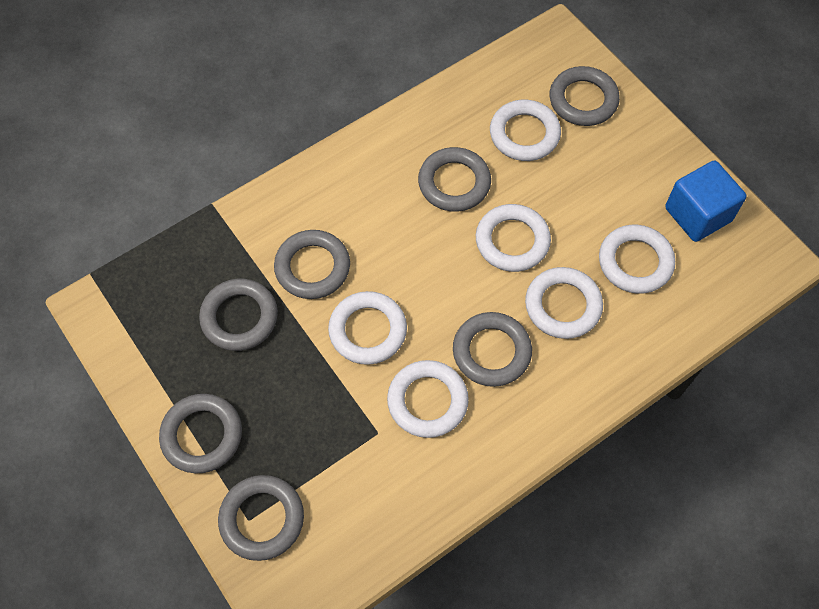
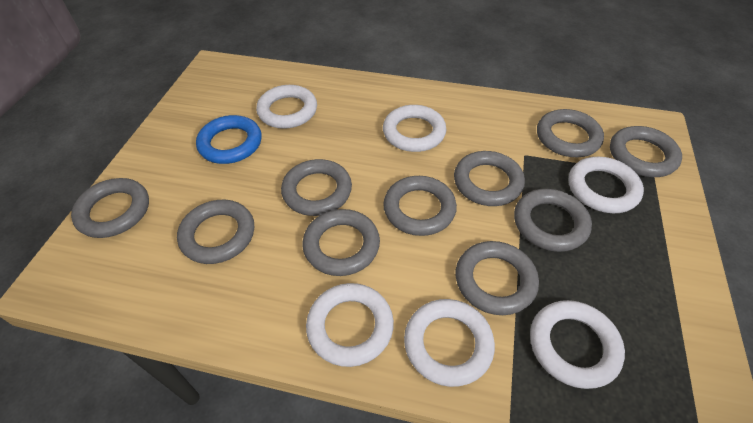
blue cube: 1 -> 0
blue ring: 0 -> 1
grey ring: 7 -> 10

